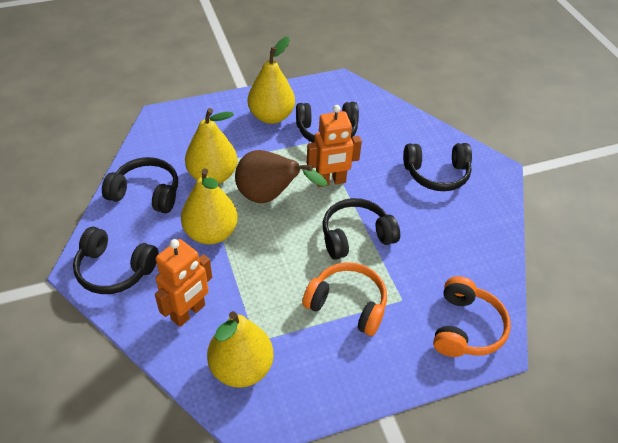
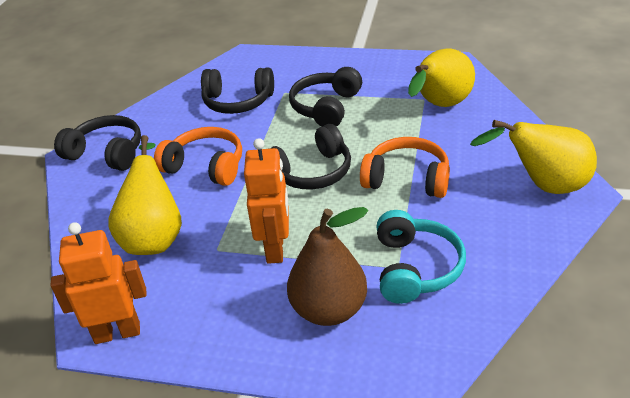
black headphones: 5 -> 4
turquoise headphones: 0 -> 1
yellow pear: 4 -> 3

